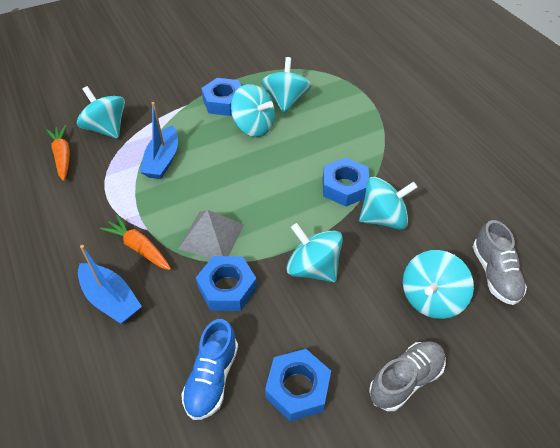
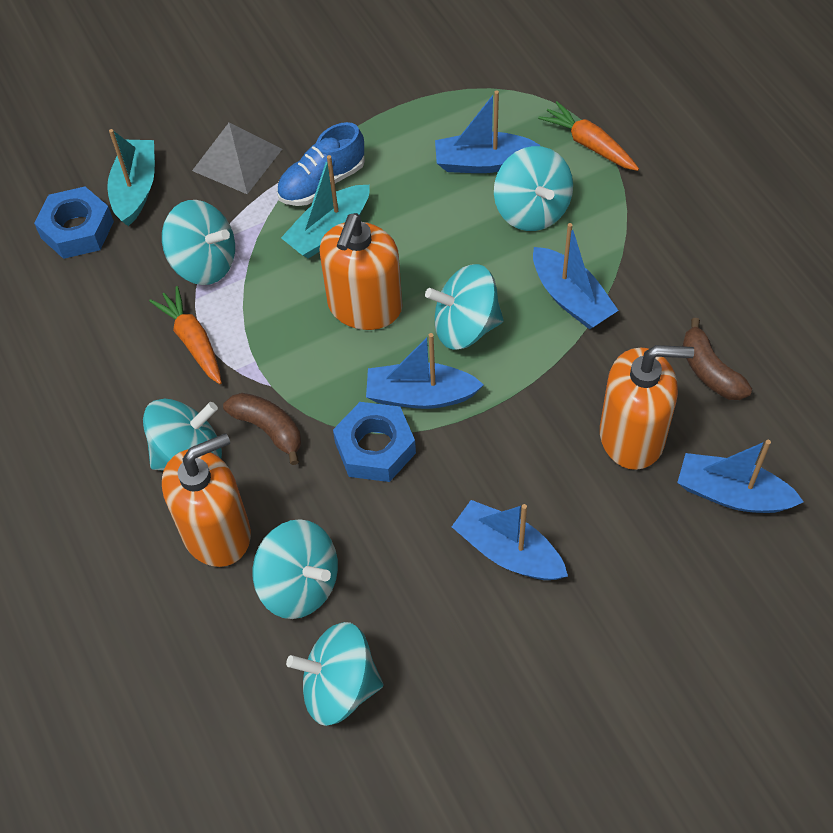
blue boat: 2 -> 5
blue nut: 4 -> 2
brown banana: 0 -> 2
grey shoe: 2 -> 0
orange soap dispenser: 0 -> 3
turquoise boat: 0 -> 2

